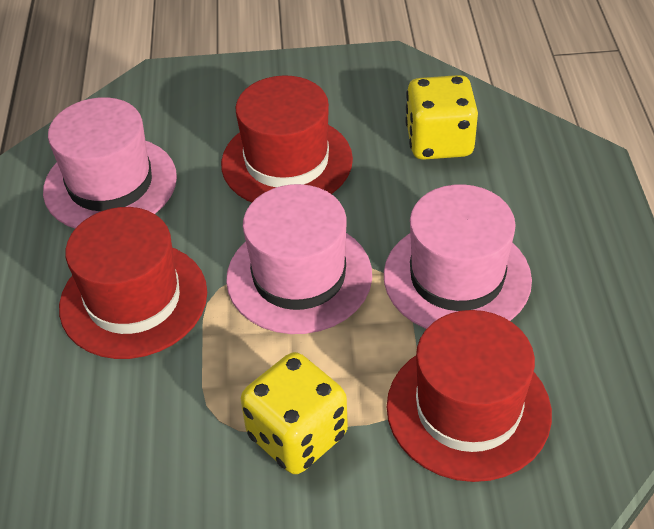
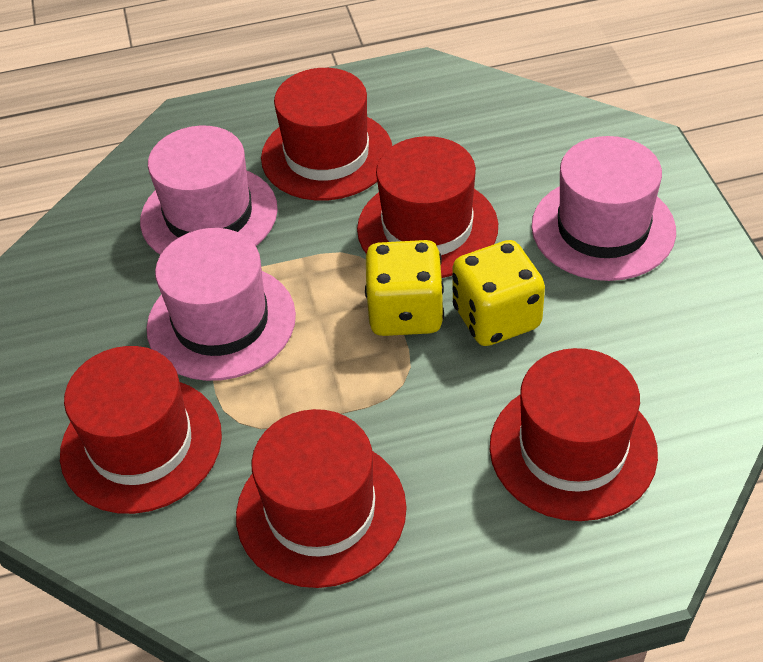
red hat: 3 -> 5

